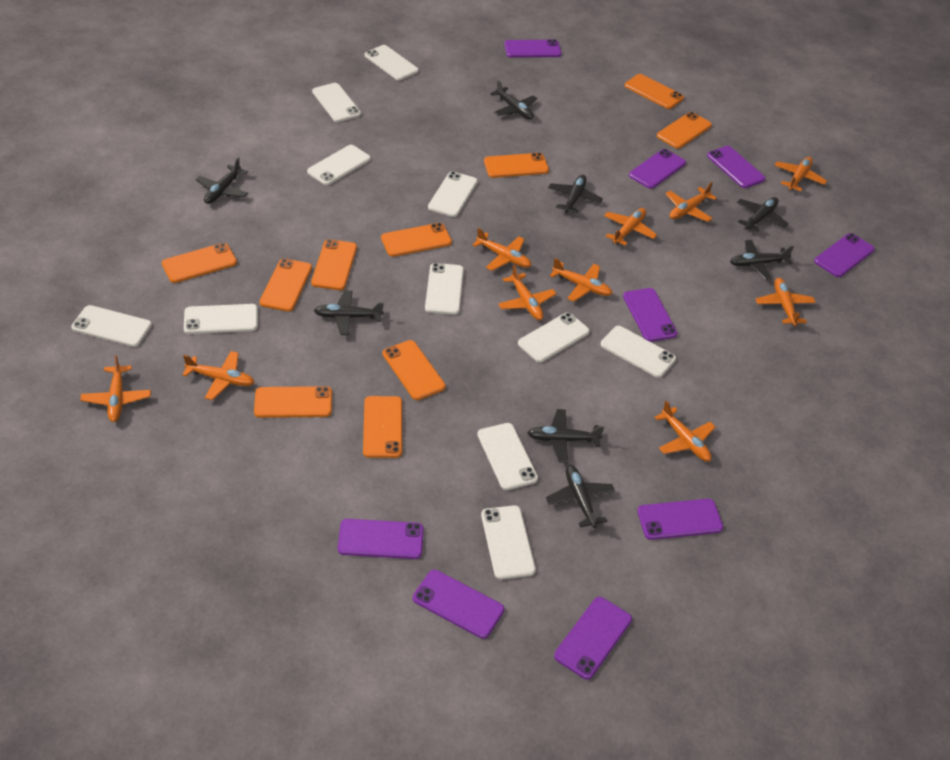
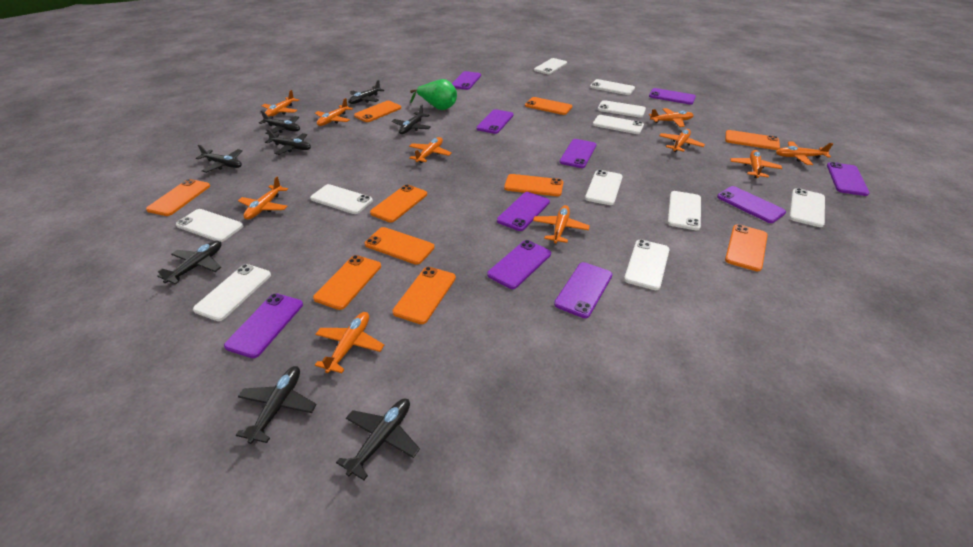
green pear: 0 -> 1
purple phone: 9 -> 10

